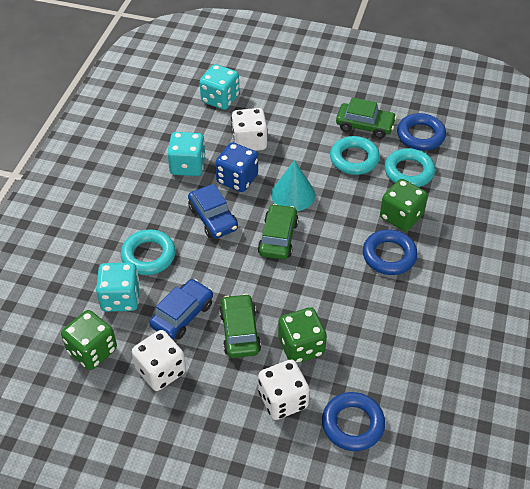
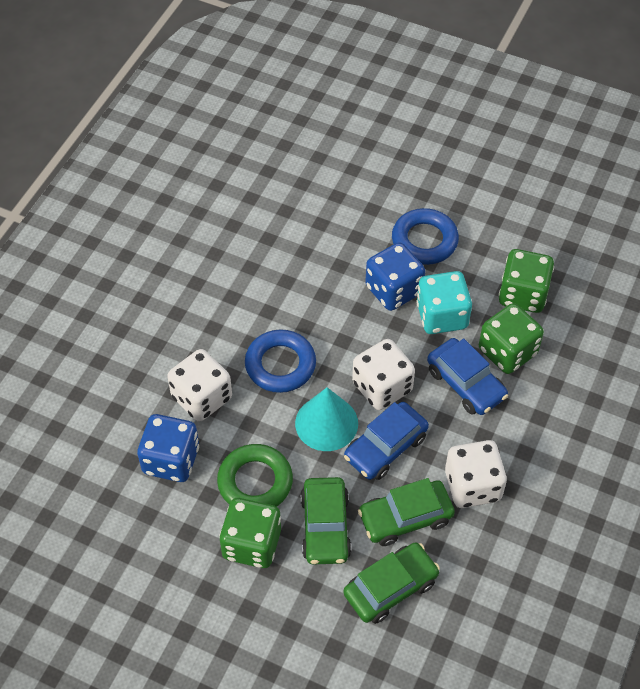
blue dice: 1 -> 2
blue ring: 3 -> 2
green ring: 0 -> 1
turquoise dice: 3 -> 1
turquoise ring: 3 -> 0

